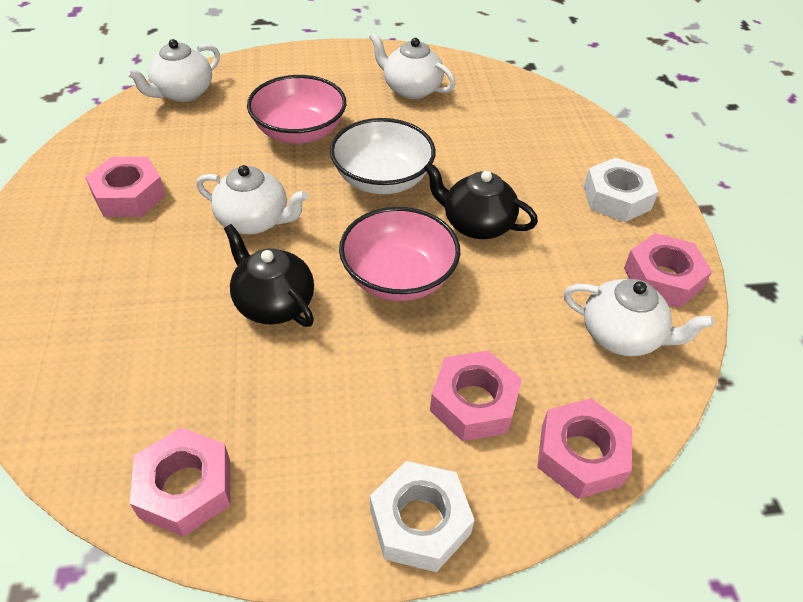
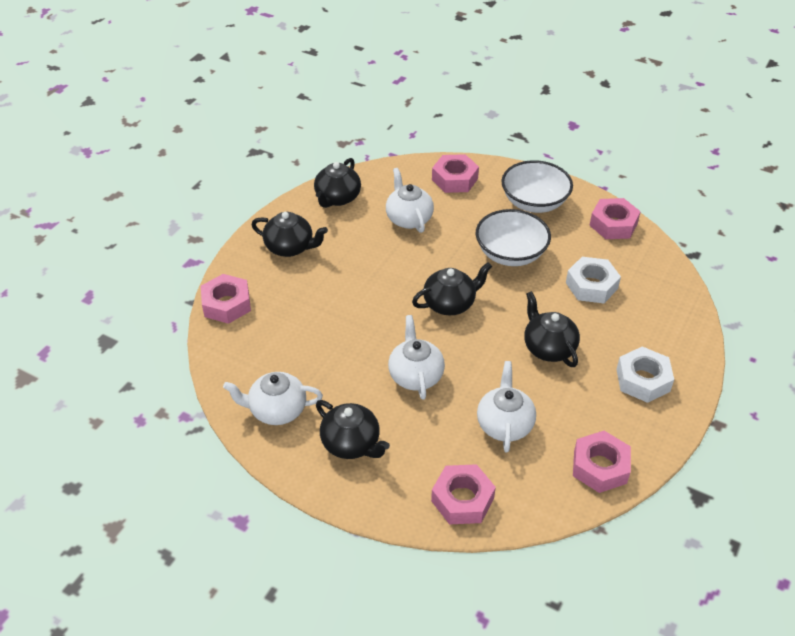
black teapot: 2 -> 5
pink bowl: 2 -> 0
white bowl: 1 -> 2

